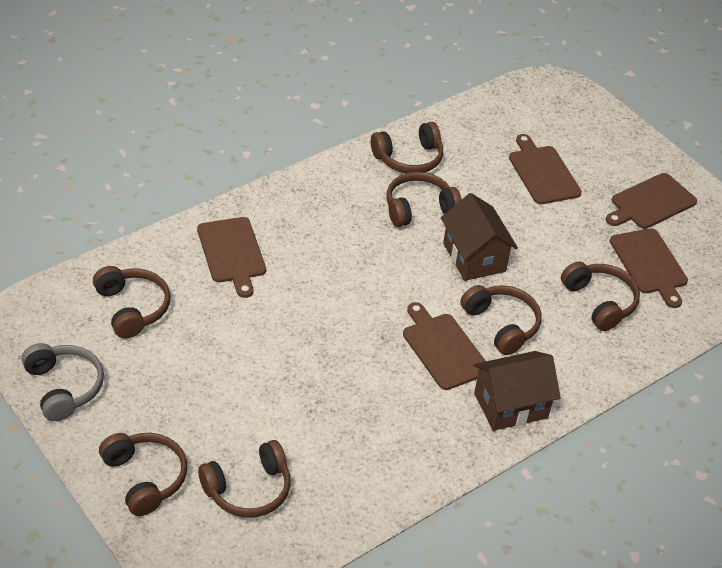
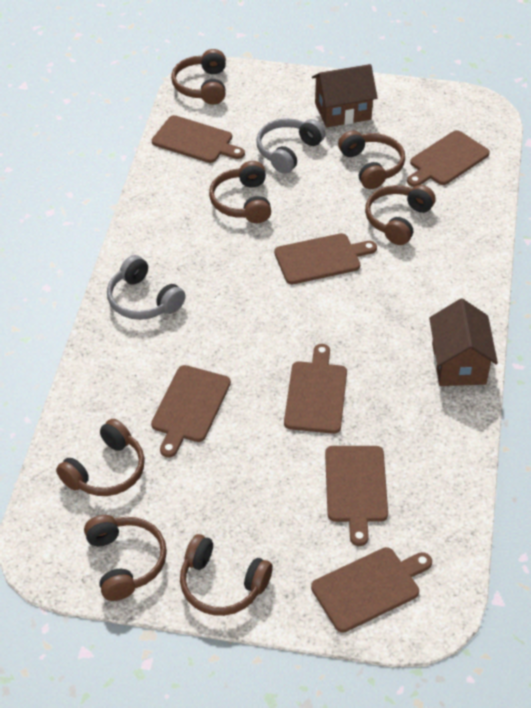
brown cutting board: 5 -> 7
grey headphones: 1 -> 2

